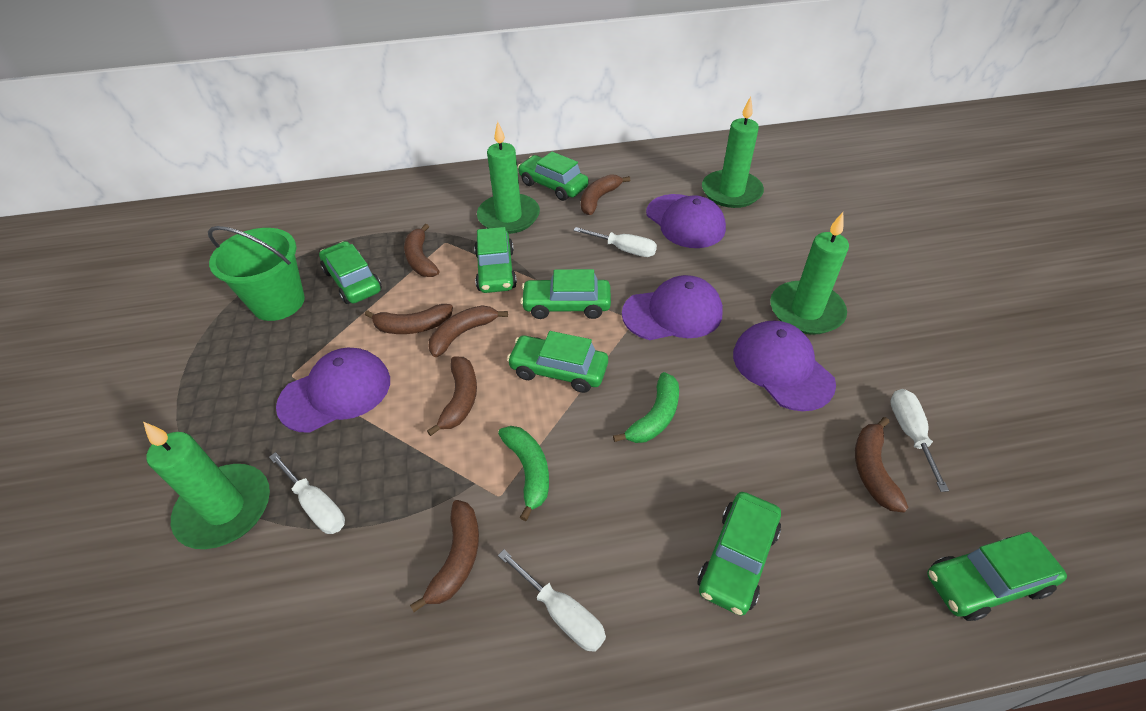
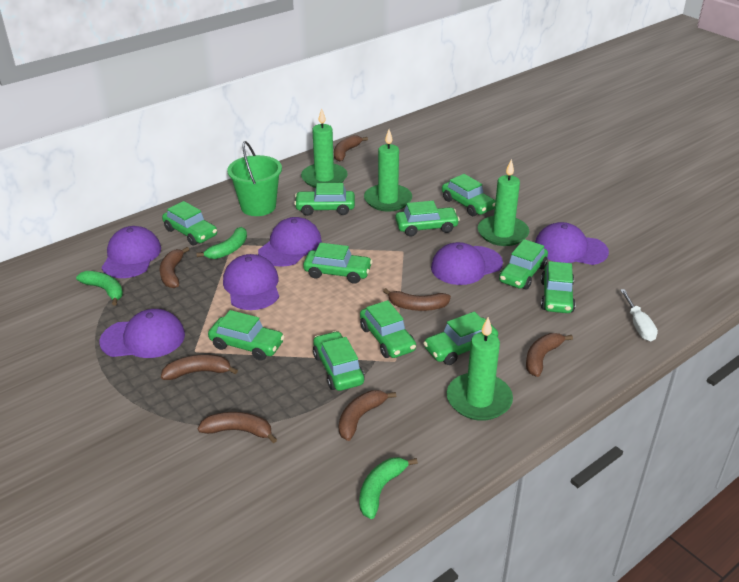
green banana: 2 -> 3
green car: 7 -> 11
purple cap: 4 -> 6
white screwdriver: 4 -> 1

